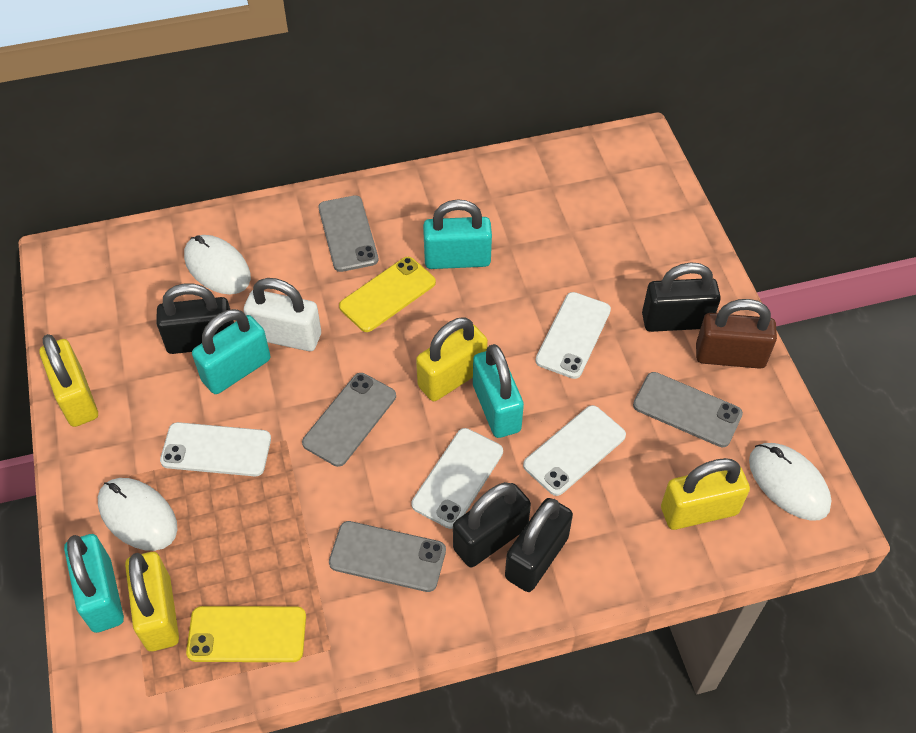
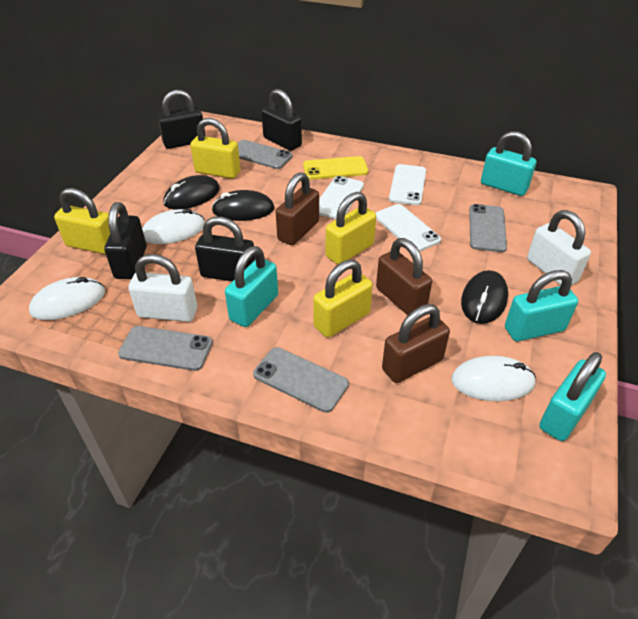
black mouse: 0 -> 3
brown padlock: 1 -> 3
white padlock: 1 -> 2
white phone: 4 -> 3
yellow phone: 2 -> 1

